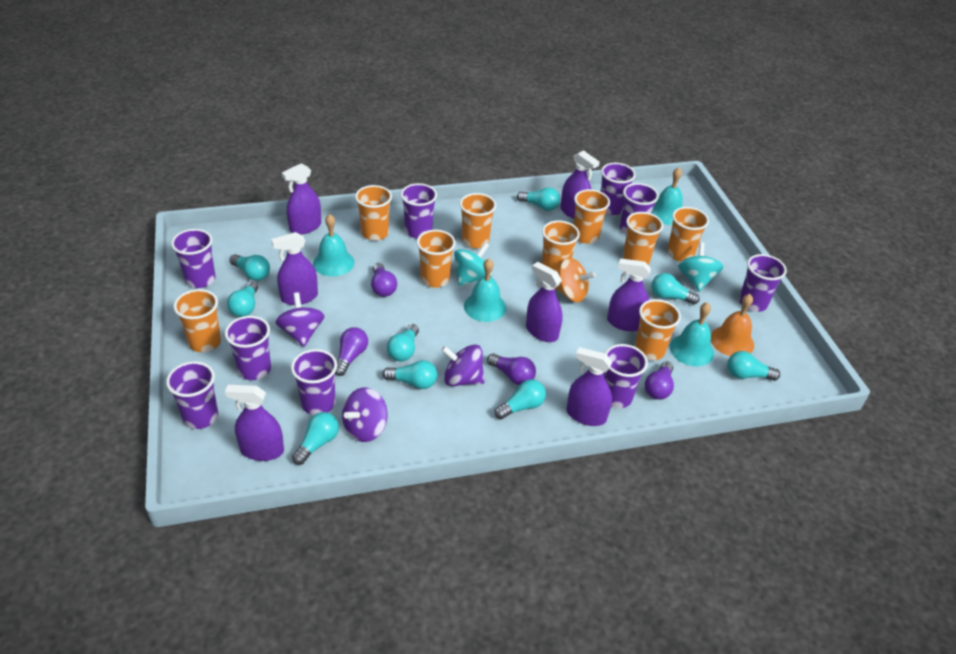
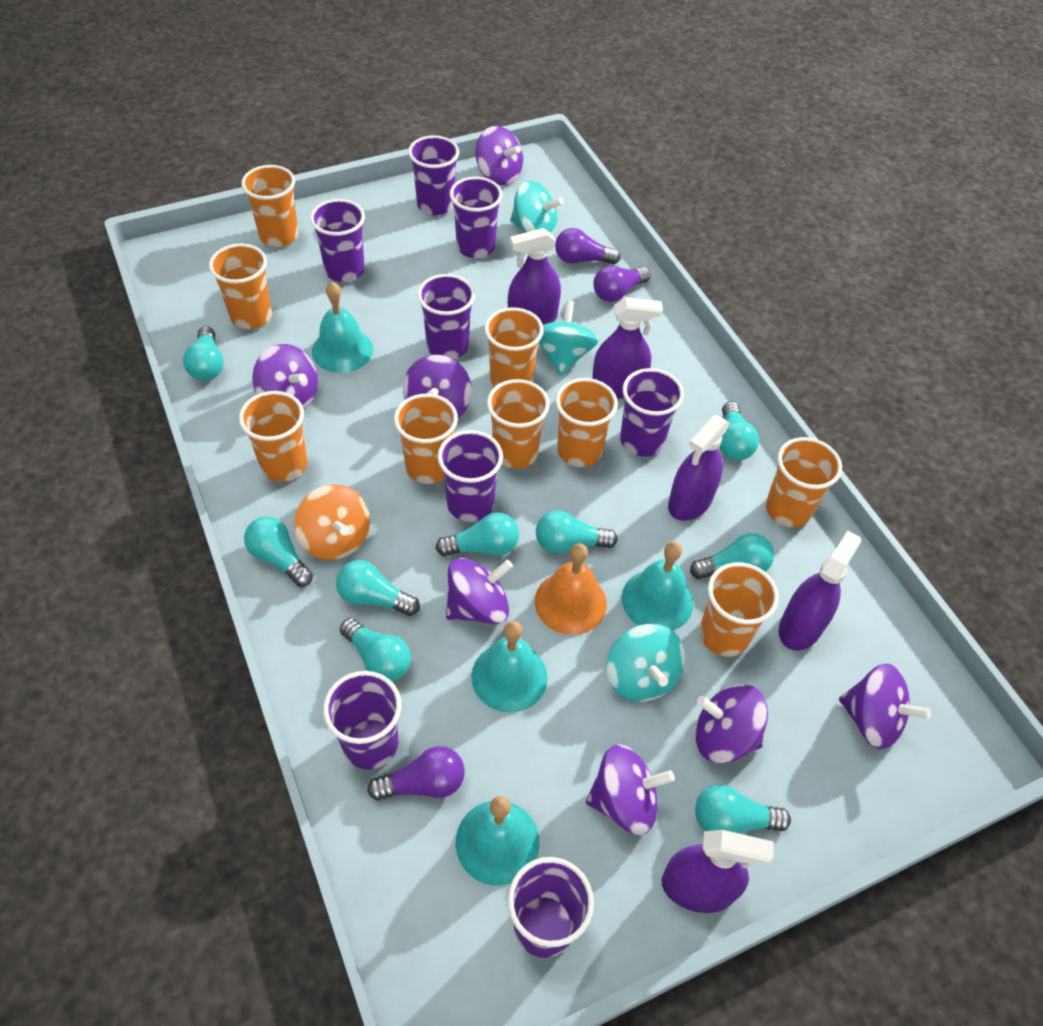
purple cup: 9 -> 8
purple light bulb: 4 -> 3
purple spinning top: 3 -> 7
purple spray bottle: 7 -> 5
turquoise spinning top: 2 -> 3

